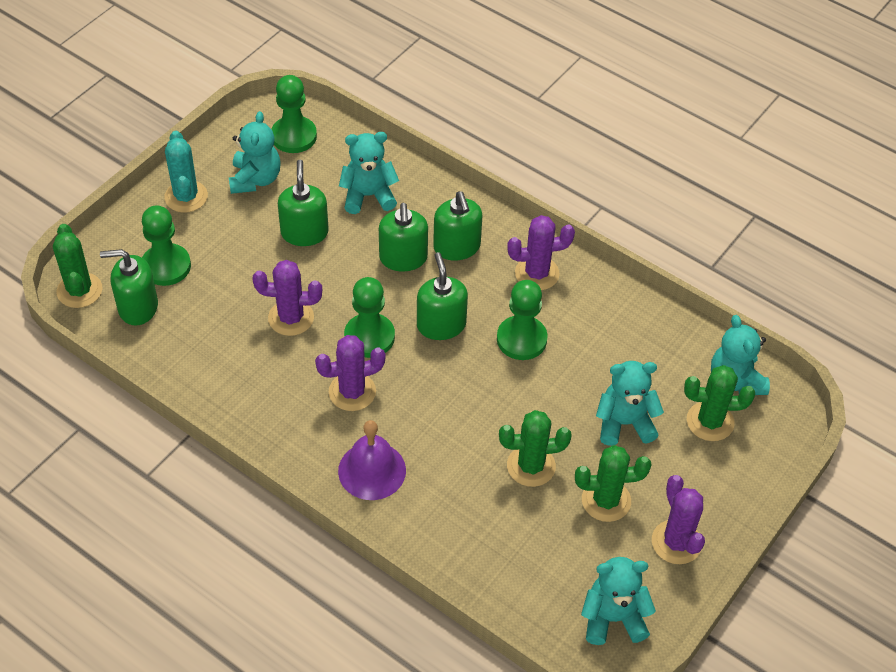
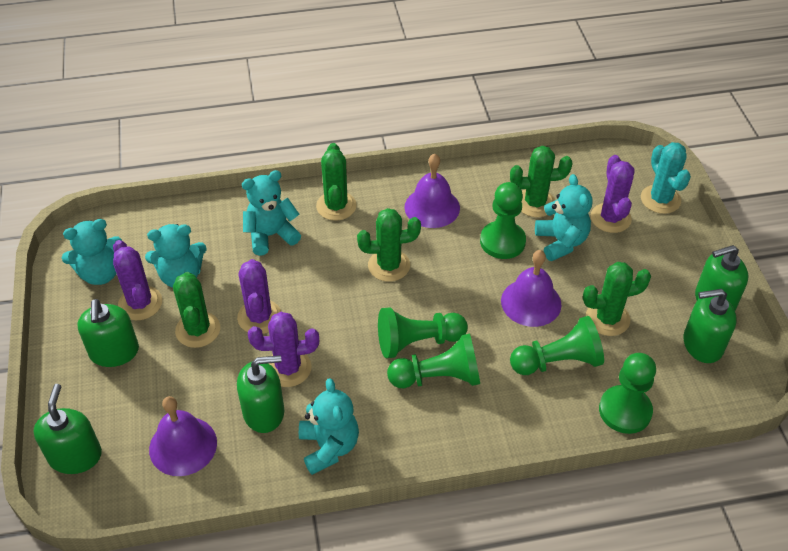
green cactus: 4 -> 5
green pawn: 4 -> 5
purple bell: 1 -> 3

